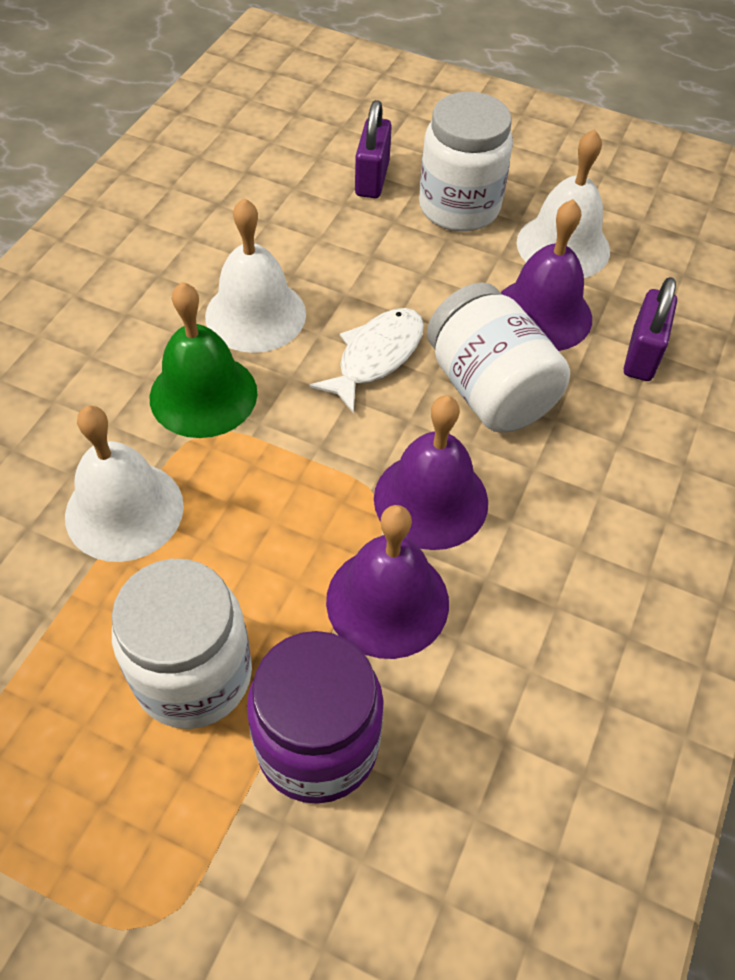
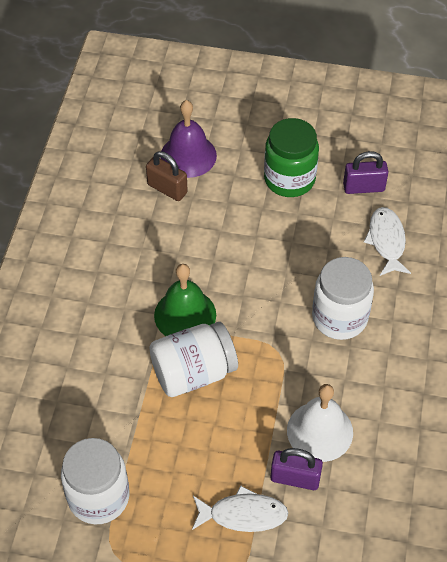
brown padlock: 0 -> 1
green jar: 0 -> 1
purple bell: 3 -> 1
purple jar: 1 -> 0
white bell: 3 -> 1
white fish: 1 -> 2

